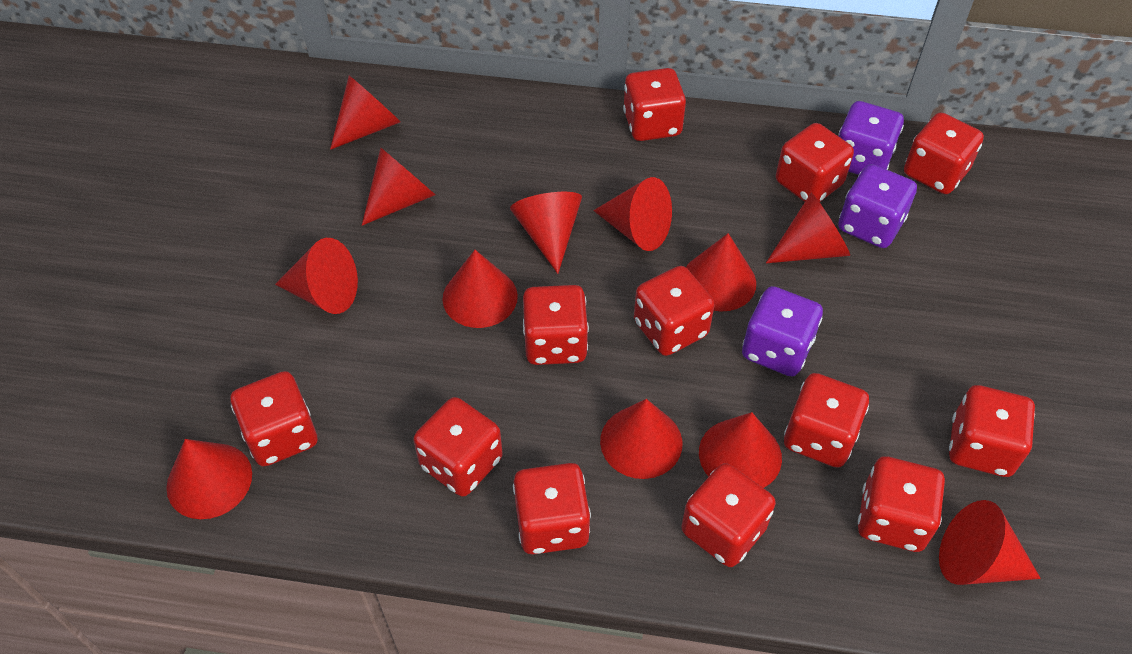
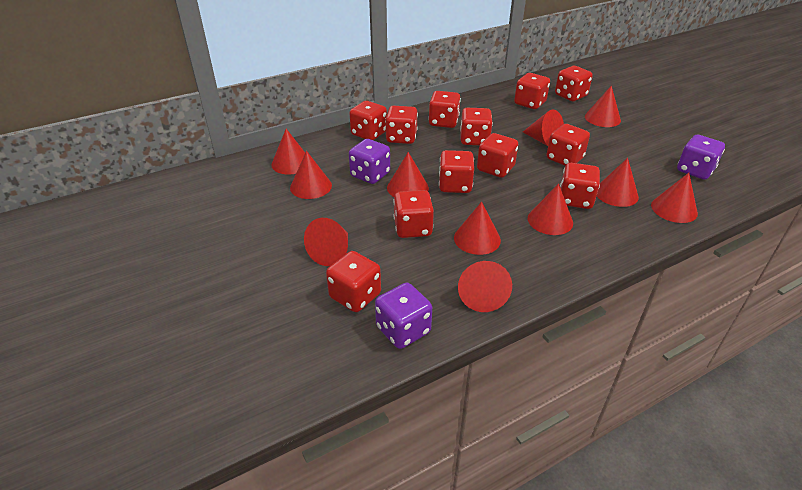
red cone: 12 -> 11

